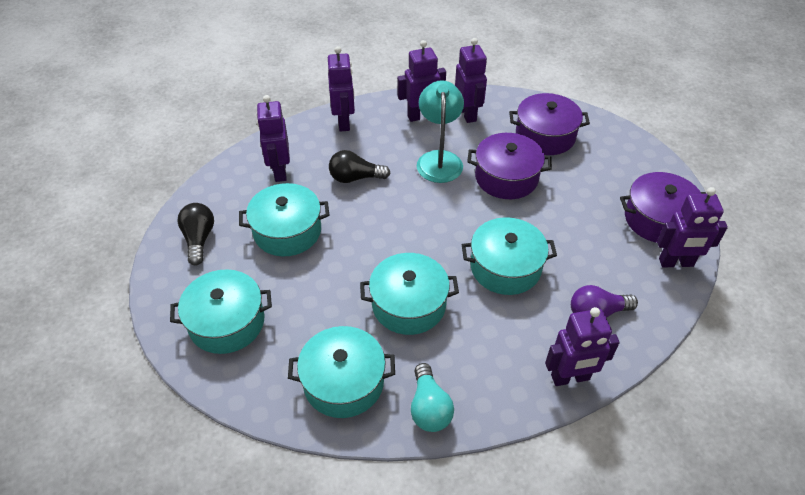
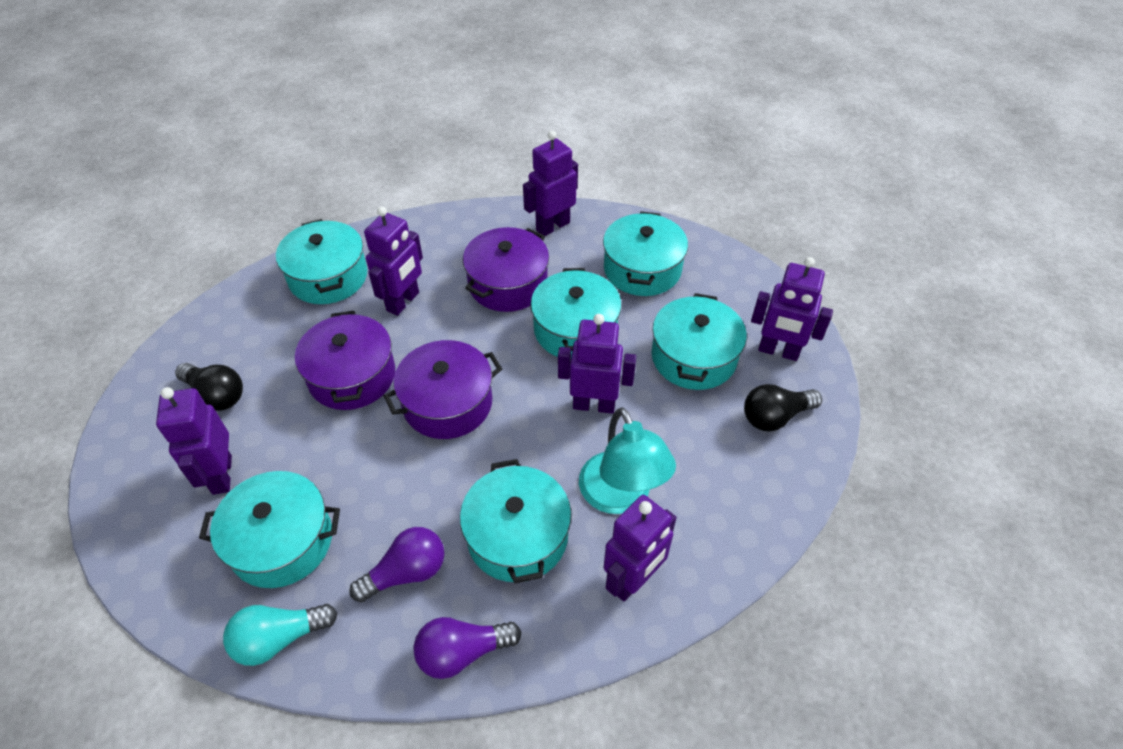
purple light bulb: 1 -> 2
turquoise pot: 5 -> 6

